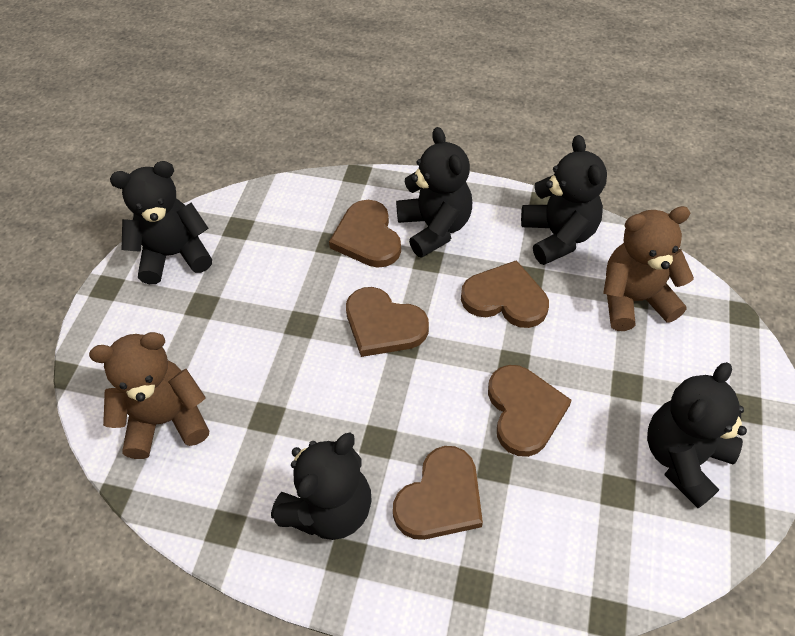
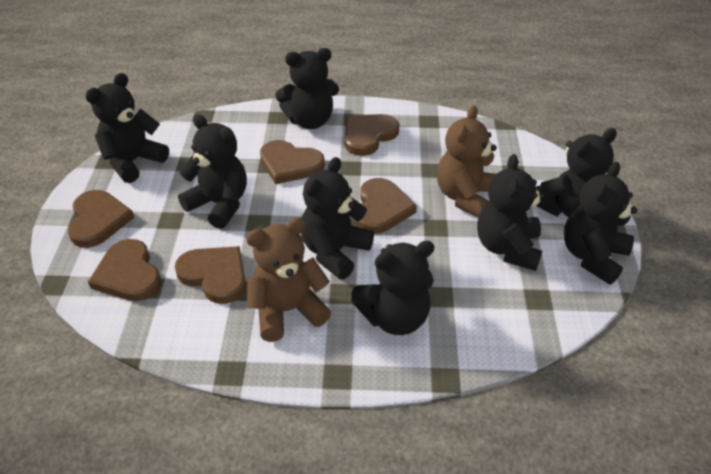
black teddy bear: 5 -> 8
brown heart: 5 -> 6

